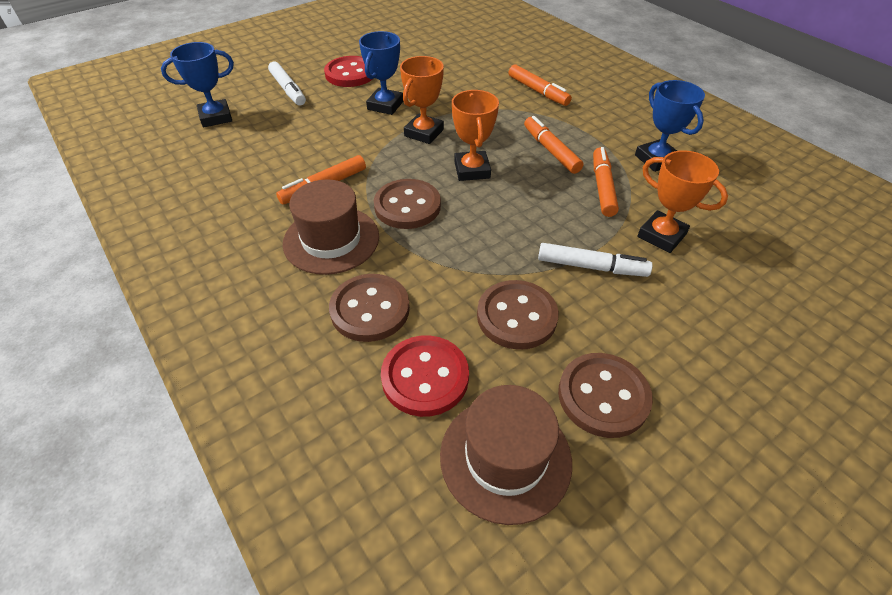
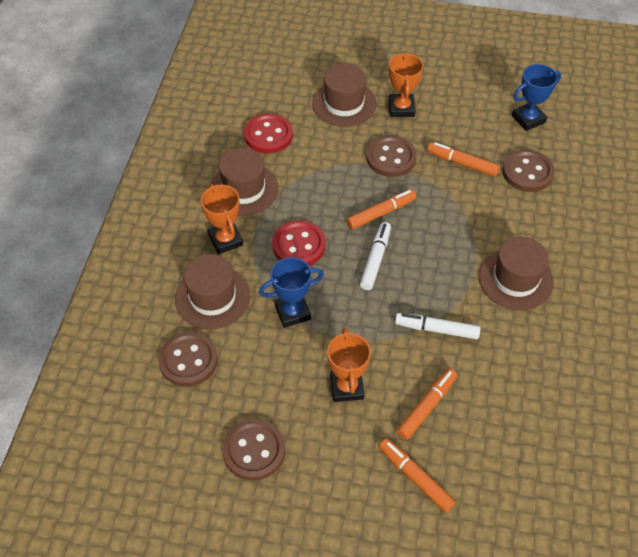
blue trophy: 3 -> 2
brown hat: 2 -> 4

